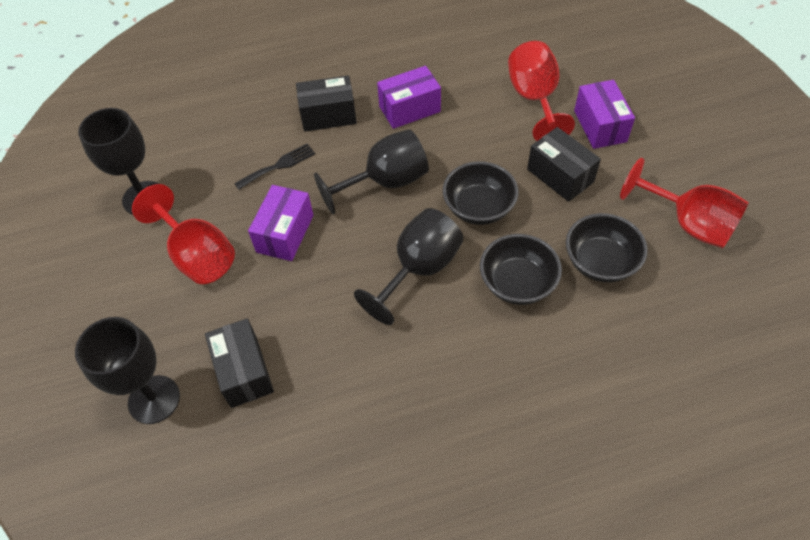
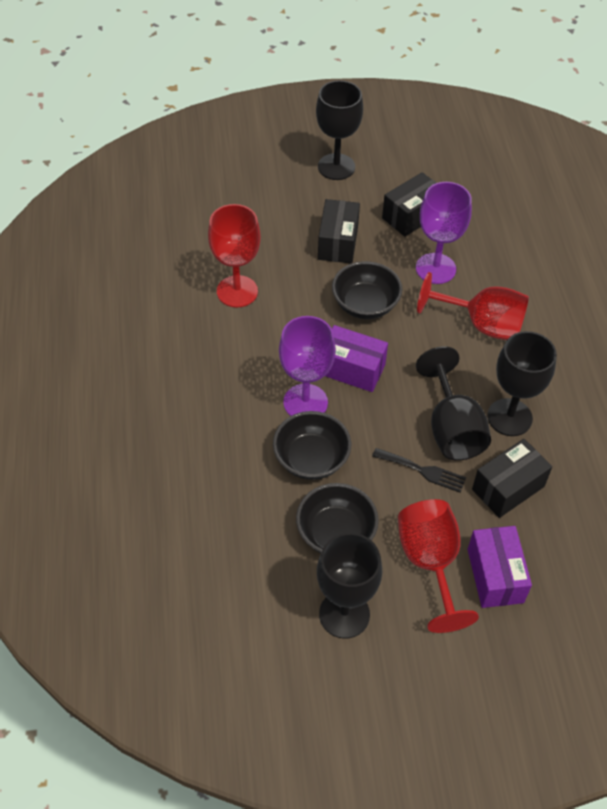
purple box: 3 -> 2
purple goblet: 0 -> 2

